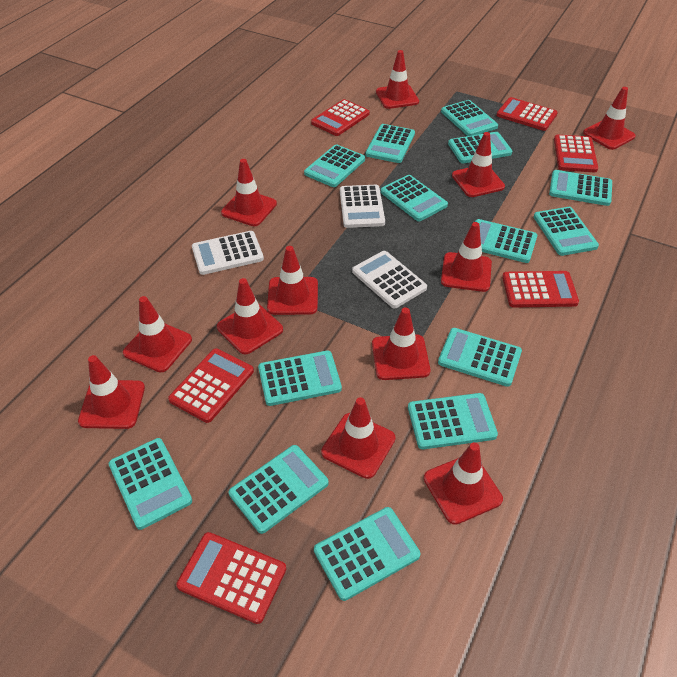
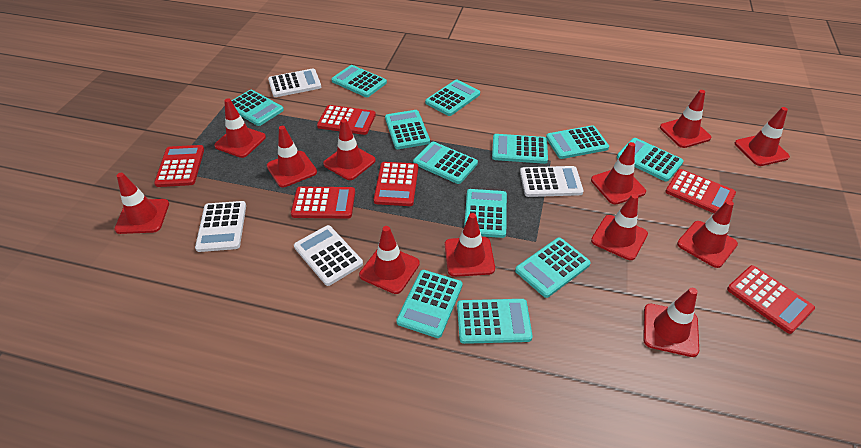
turquoise calculator: 14 -> 12
white calculator: 3 -> 4

